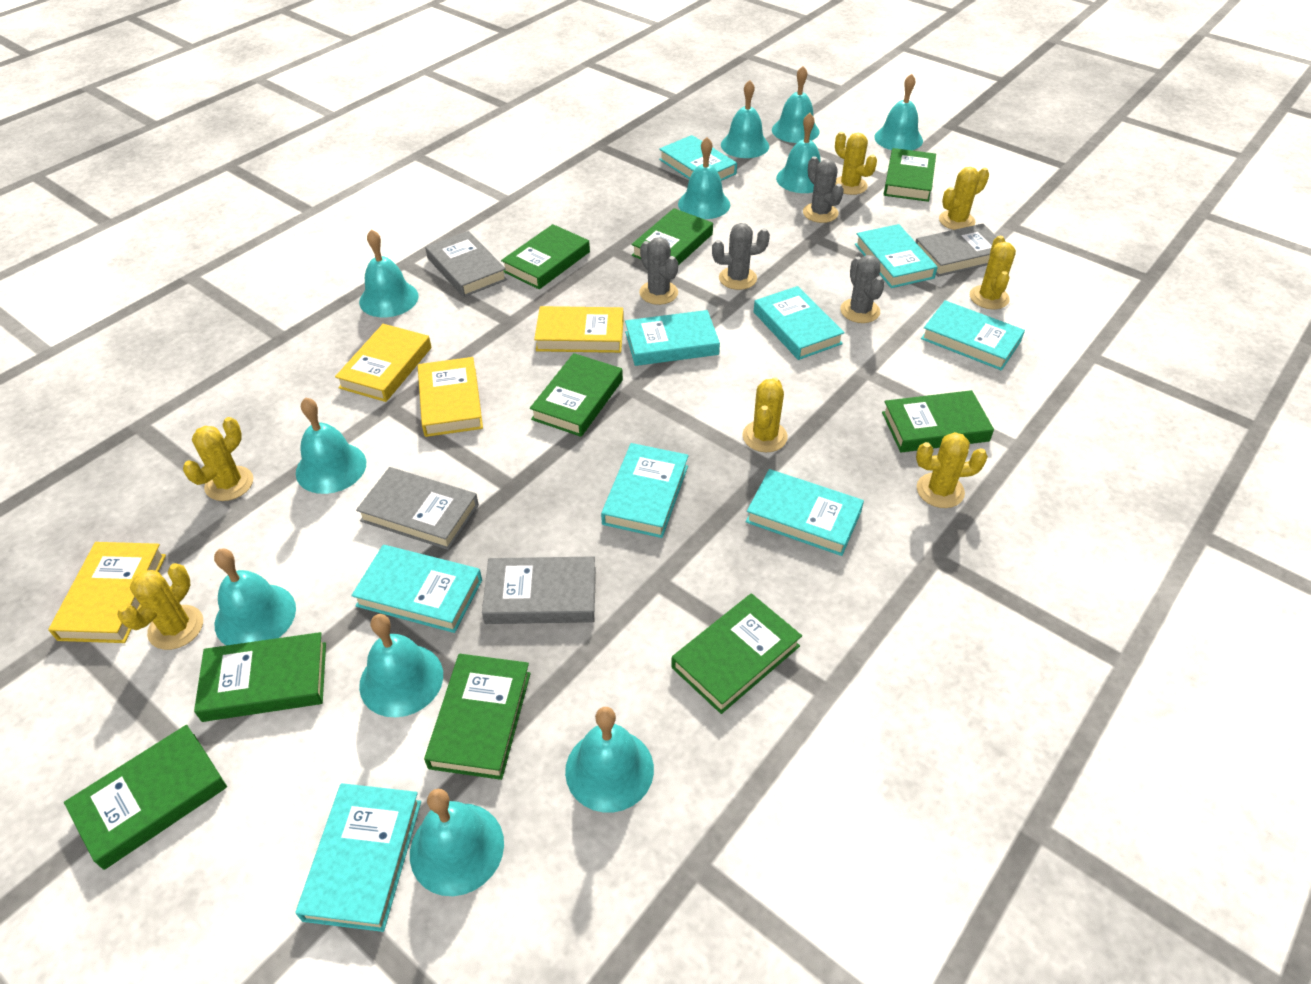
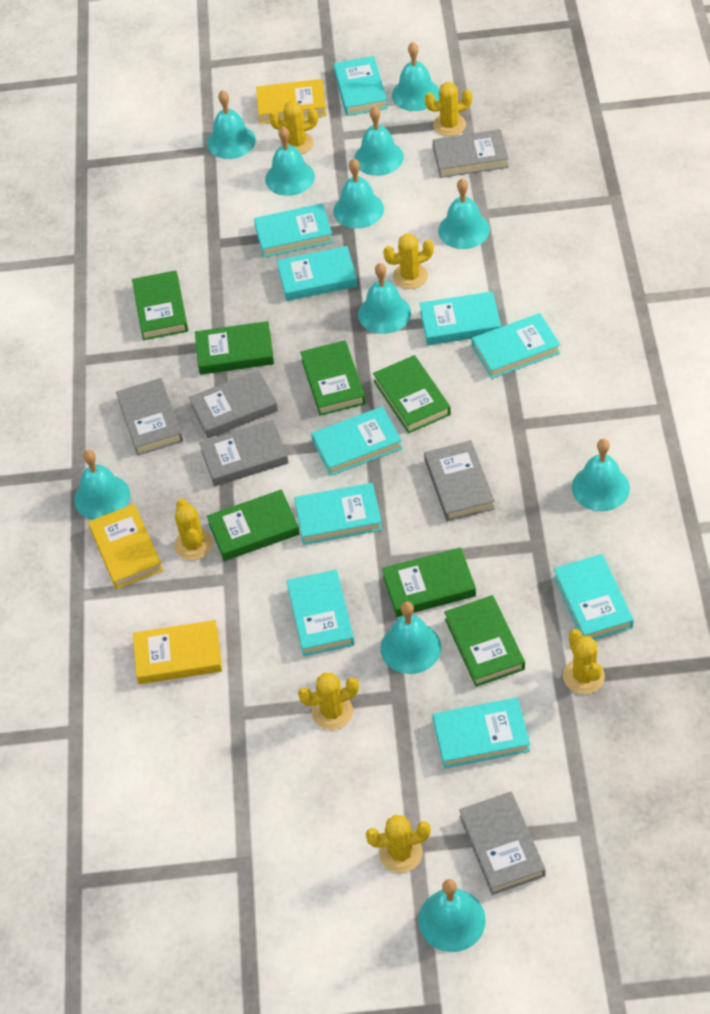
green book: 9 -> 7
grey book: 4 -> 6
grey cactus: 4 -> 0
turquoise book: 9 -> 10
yellow book: 4 -> 3

